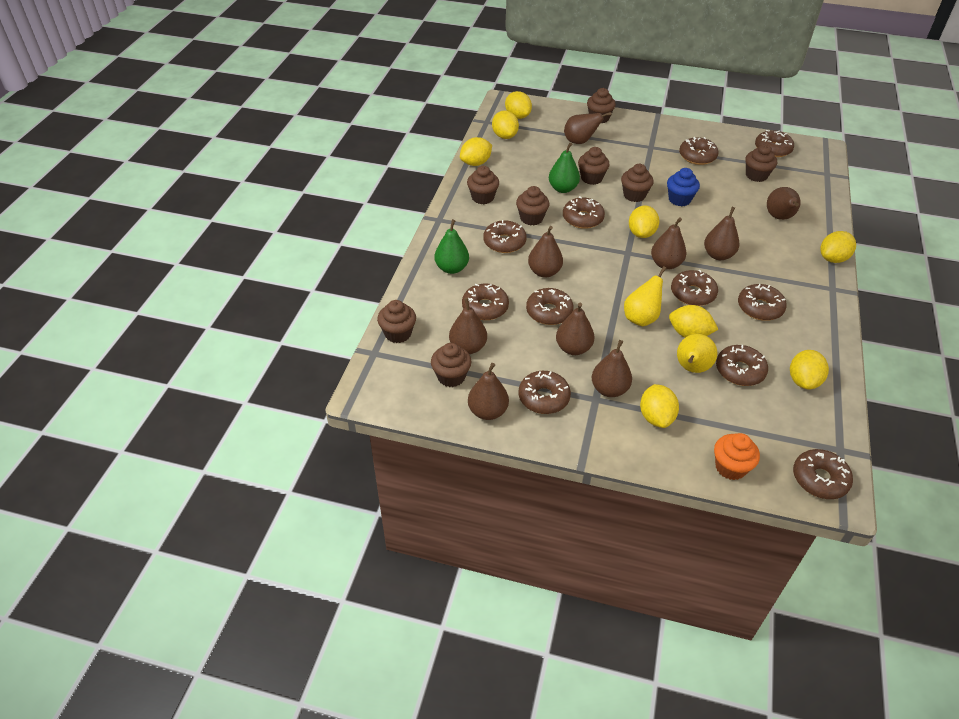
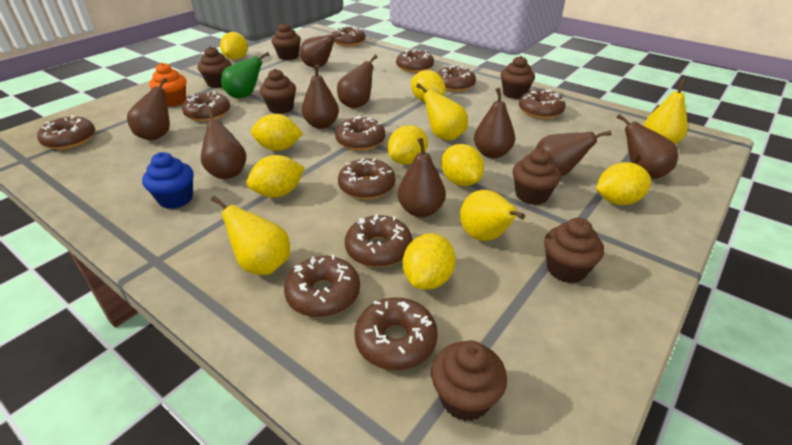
brown cupcake: 8 -> 7
green pear: 2 -> 1
yellow pear: 2 -> 4

